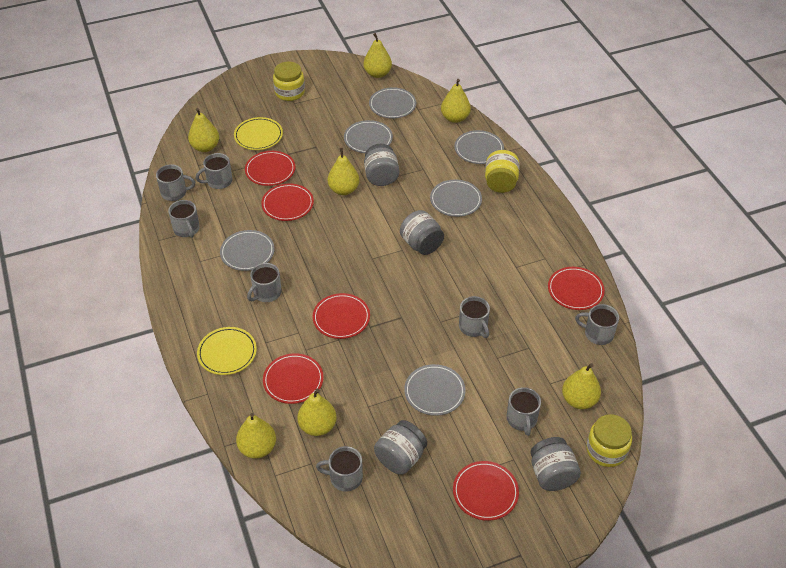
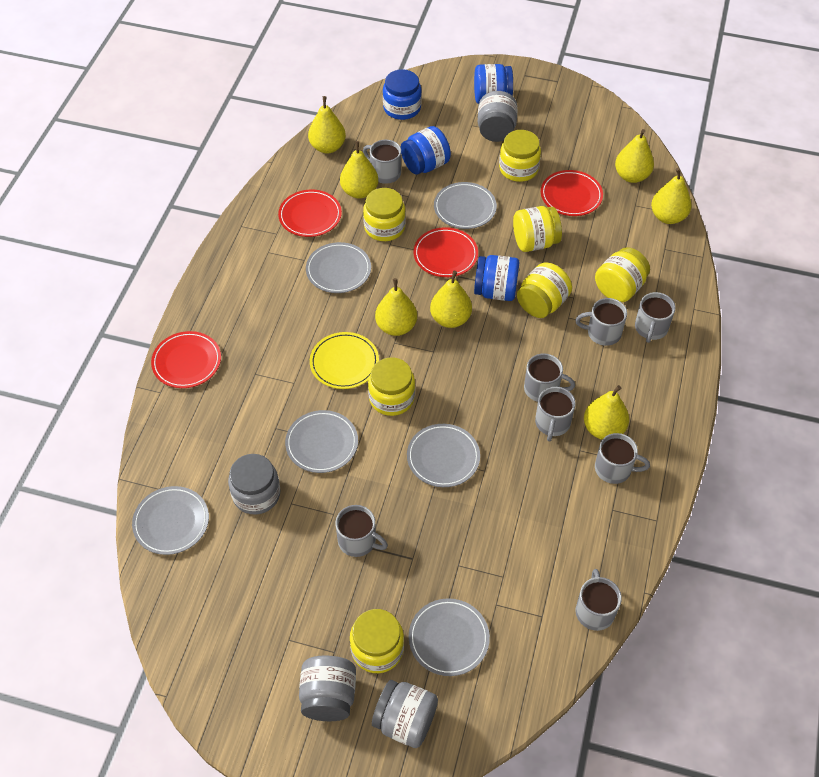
blue jar: 0 -> 4
red plate: 6 -> 4
yellow jar: 3 -> 7
yellow plate: 2 -> 1

